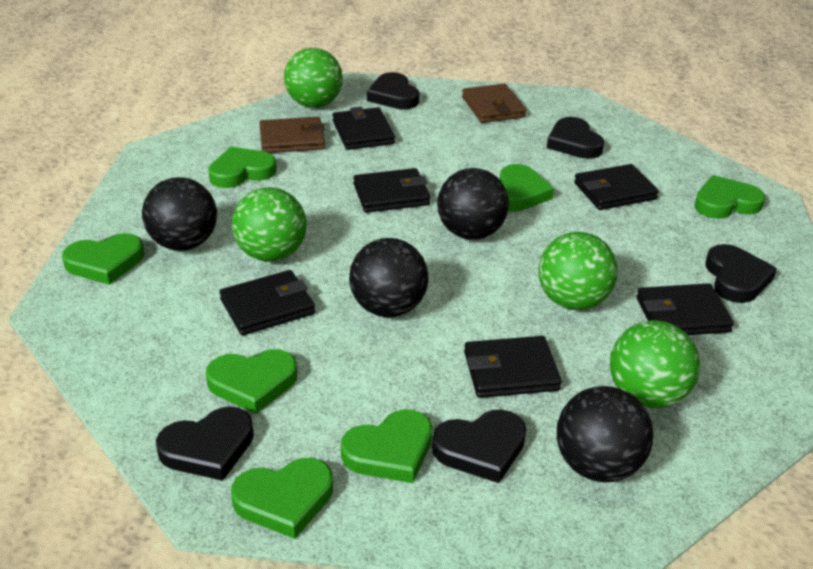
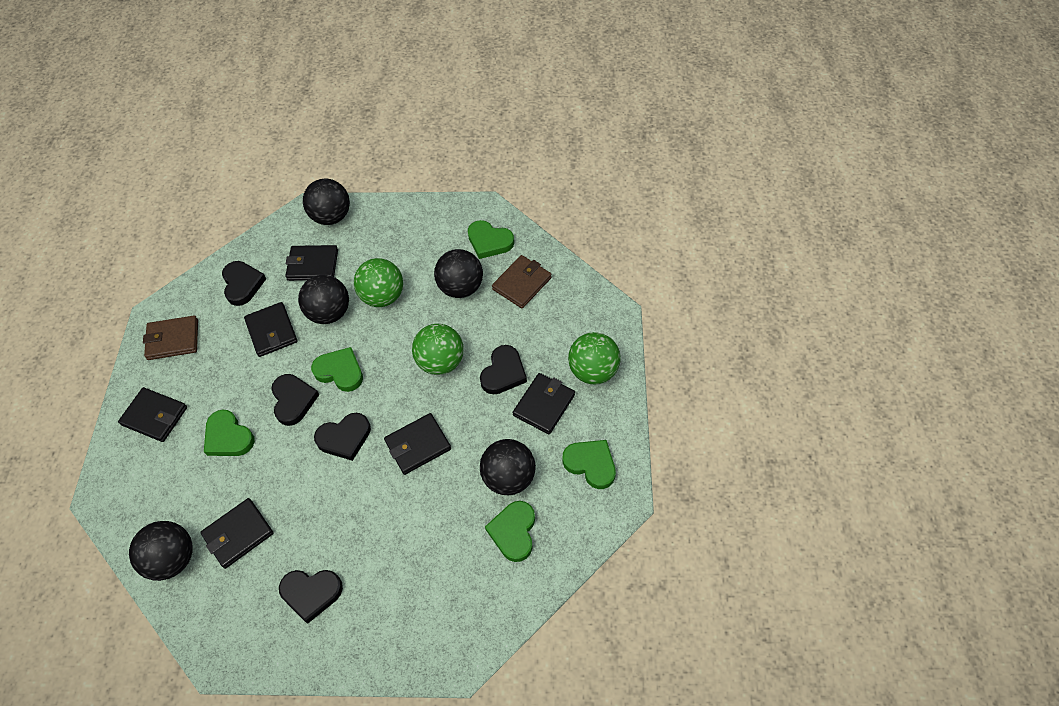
black ball: 4 -> 5
green ball: 4 -> 3
green heart: 7 -> 5

